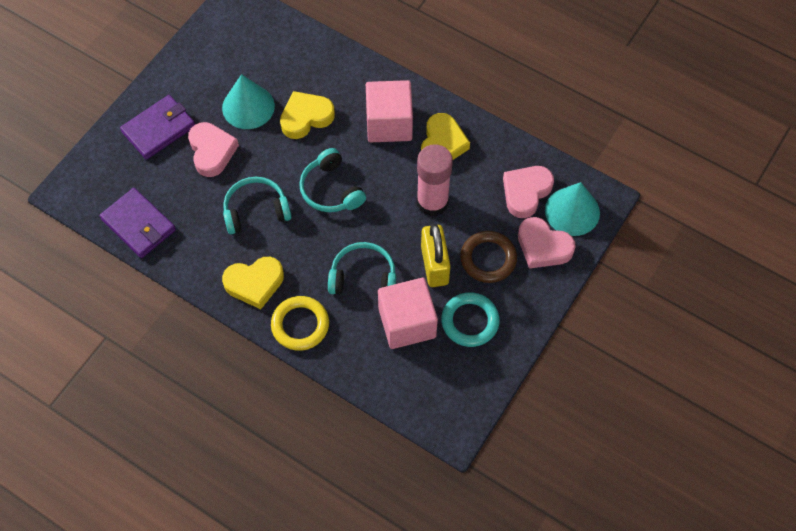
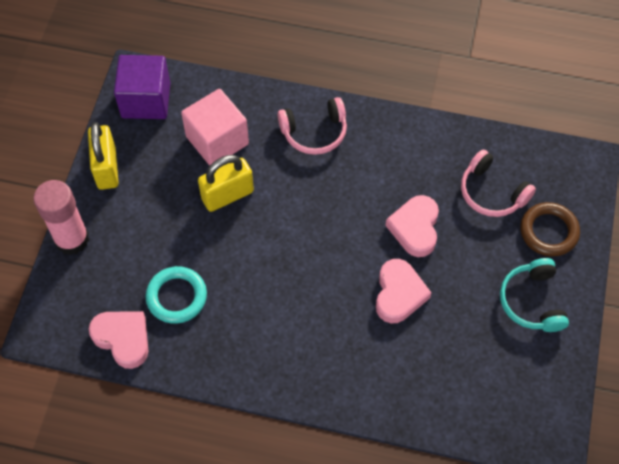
pink cube: 2 -> 1
pink headphones: 0 -> 2
purple cube: 0 -> 1
purple wallet: 2 -> 0
turquoise cone: 2 -> 0
turquoise headphones: 3 -> 1
yellow heart: 3 -> 0
yellow padlock: 1 -> 2
yellow ring: 1 -> 0

